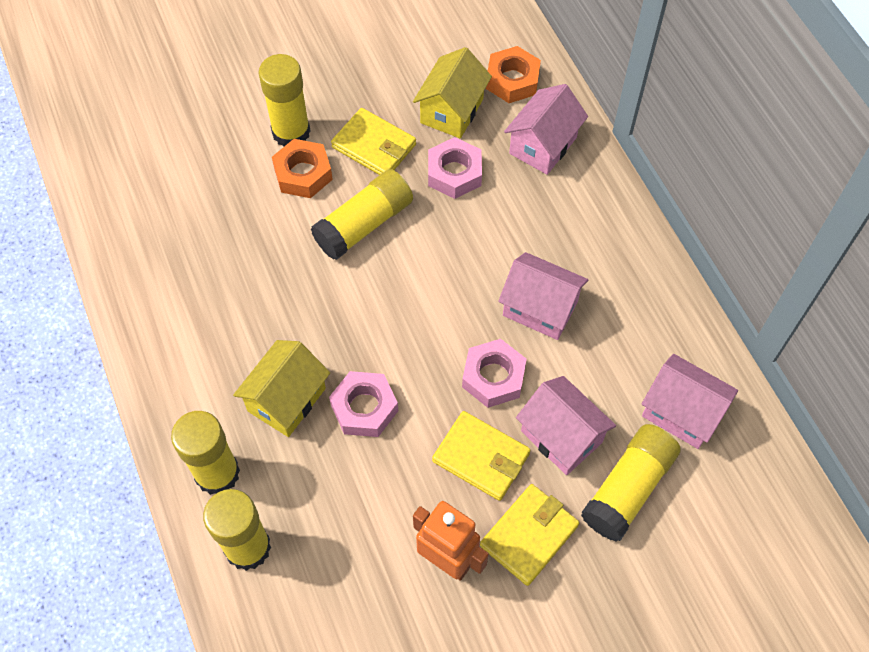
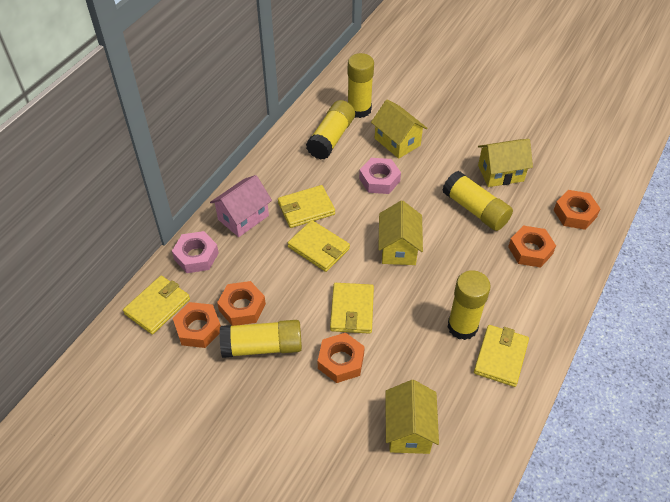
orange nut: 2 -> 5
orange robot: 1 -> 0
pink house: 4 -> 1
pink nut: 3 -> 2
yellow house: 2 -> 4
yellow wallet: 3 -> 5

